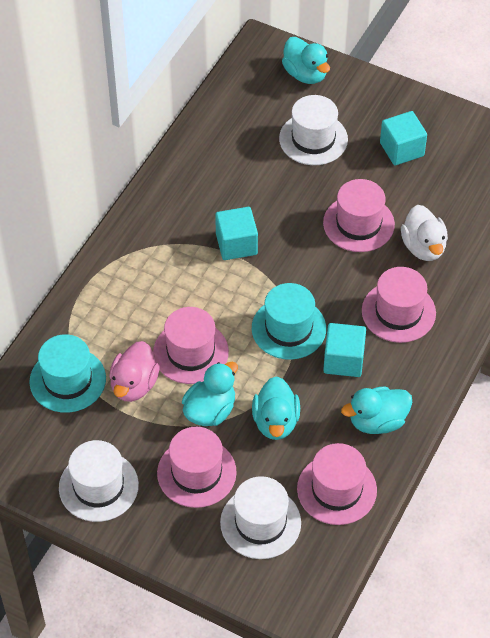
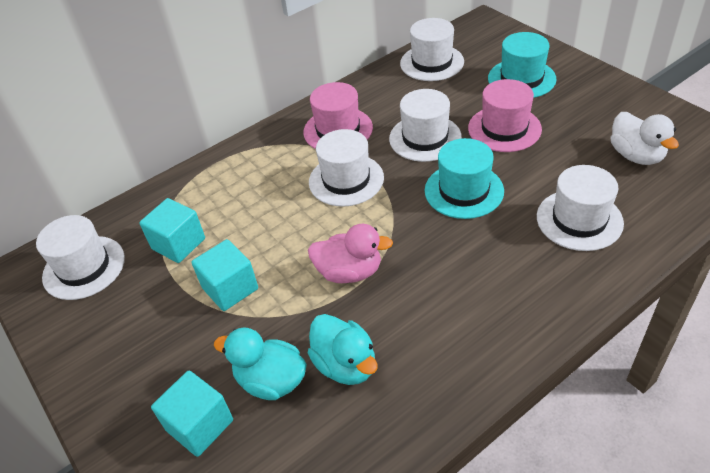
pink hat: 5 -> 2
turquoise duck: 4 -> 2
white hat: 3 -> 5

